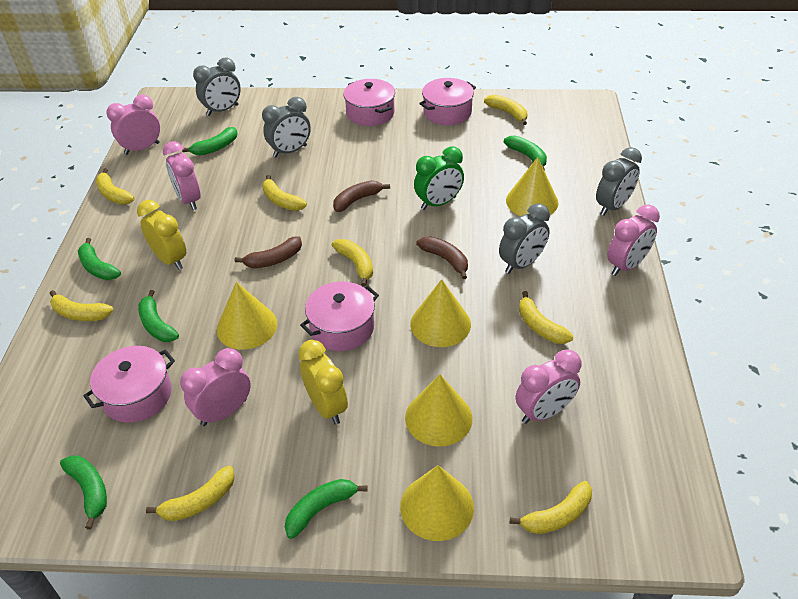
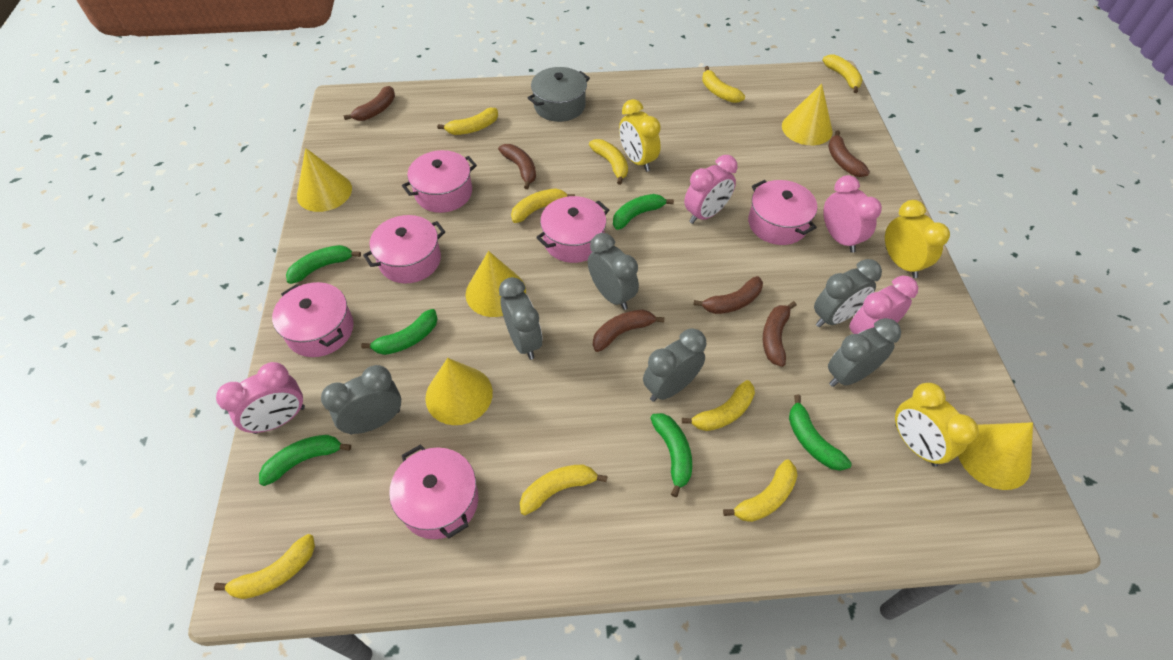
brown banana: 3 -> 6
green clock: 1 -> 0
grey clock: 4 -> 6
grey pot: 0 -> 1
pink clock: 5 -> 4
pink pot: 4 -> 6
yellow banana: 8 -> 9
yellow clock: 2 -> 3

